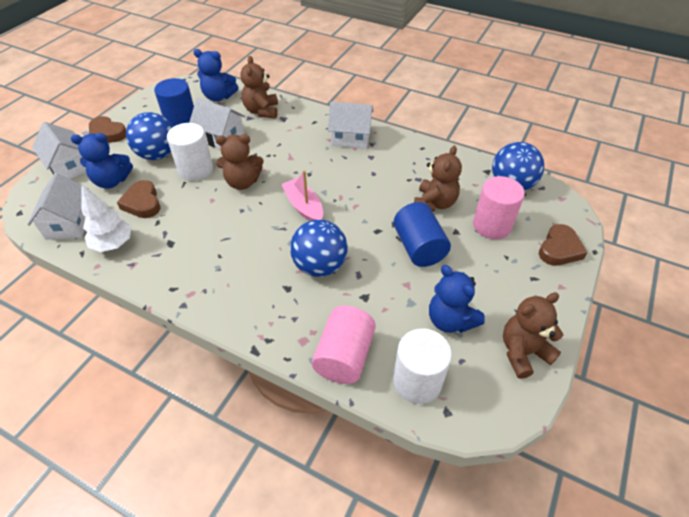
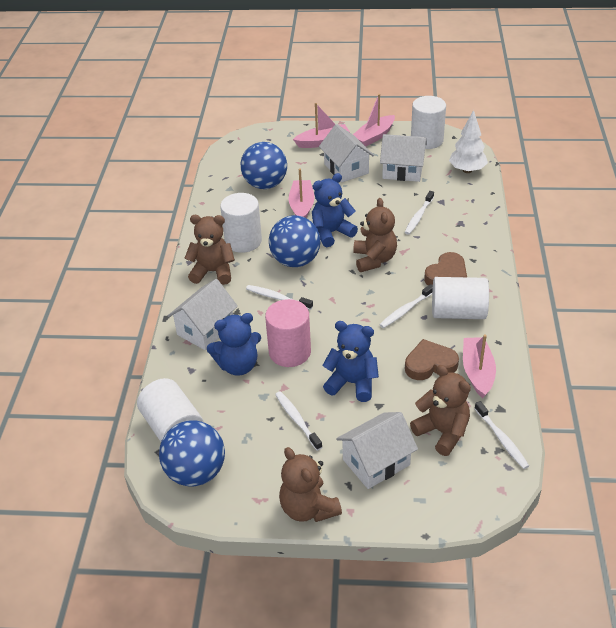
blue cylinder: 2 -> 0
brown heart: 3 -> 2
pink boat: 1 -> 4
pink cylinder: 2 -> 1
white cylinder: 2 -> 4
white toothbrush: 0 -> 5

